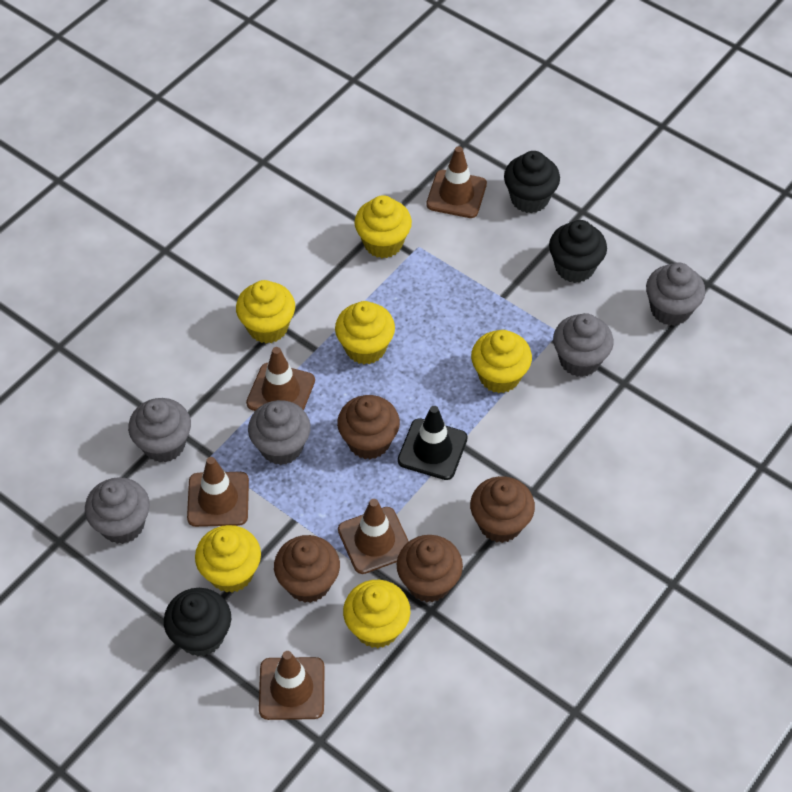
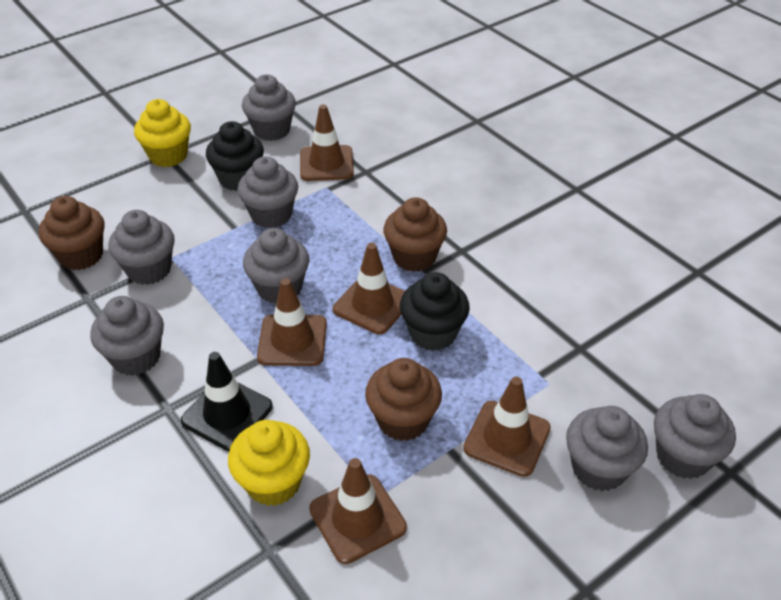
black cupcake: 3 -> 2
brown cupcake: 4 -> 3
grey cupcake: 5 -> 7
yellow cupcake: 6 -> 2

